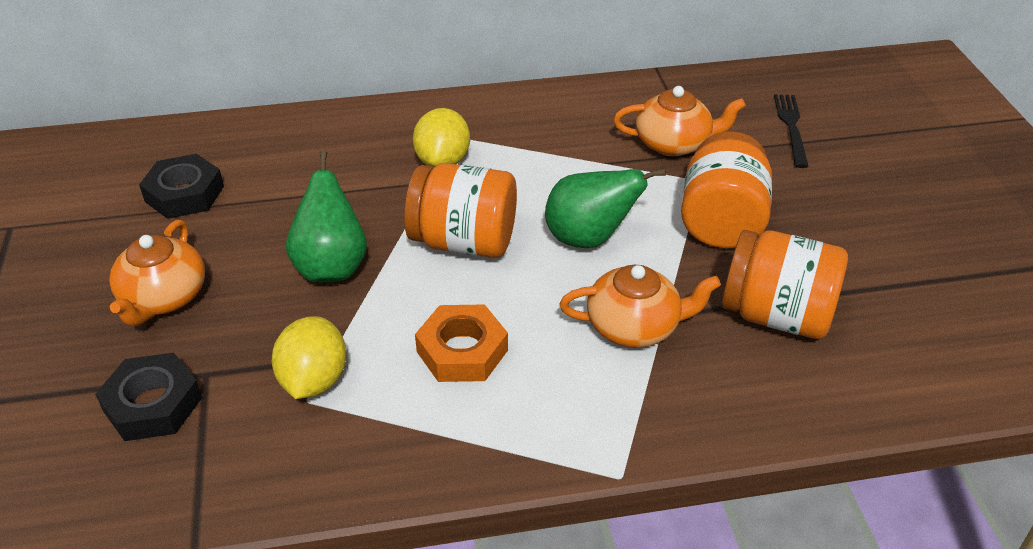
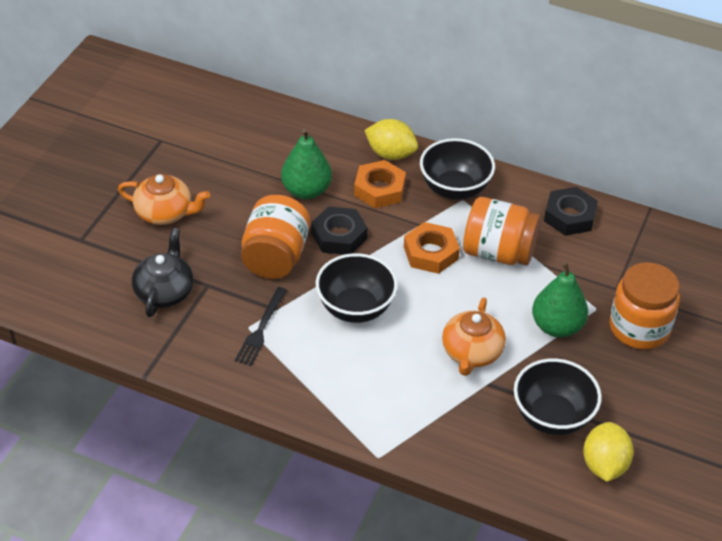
black bowl: 0 -> 3
black teapot: 0 -> 1
orange nut: 1 -> 2
orange teapot: 3 -> 2

